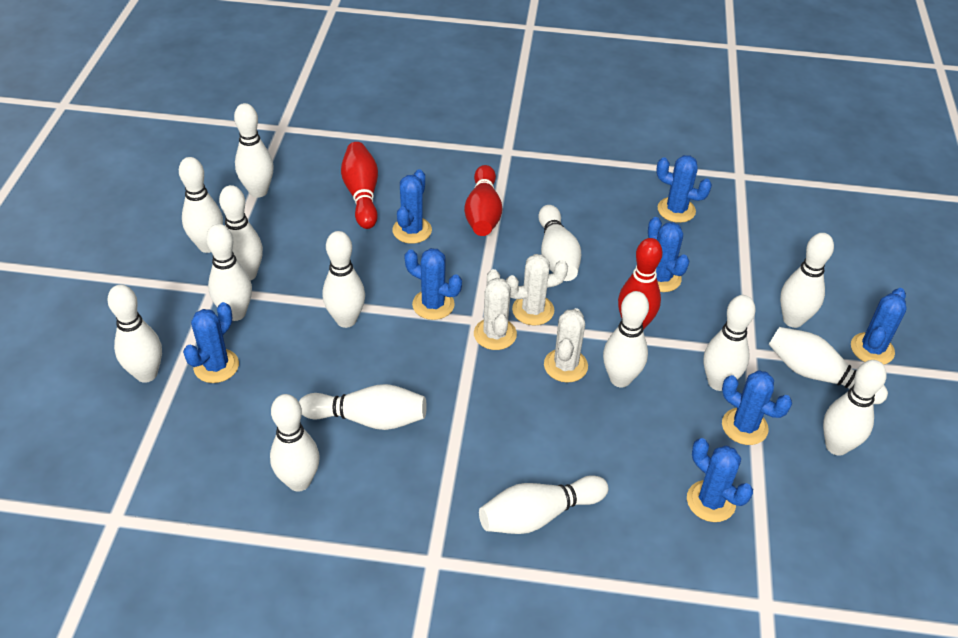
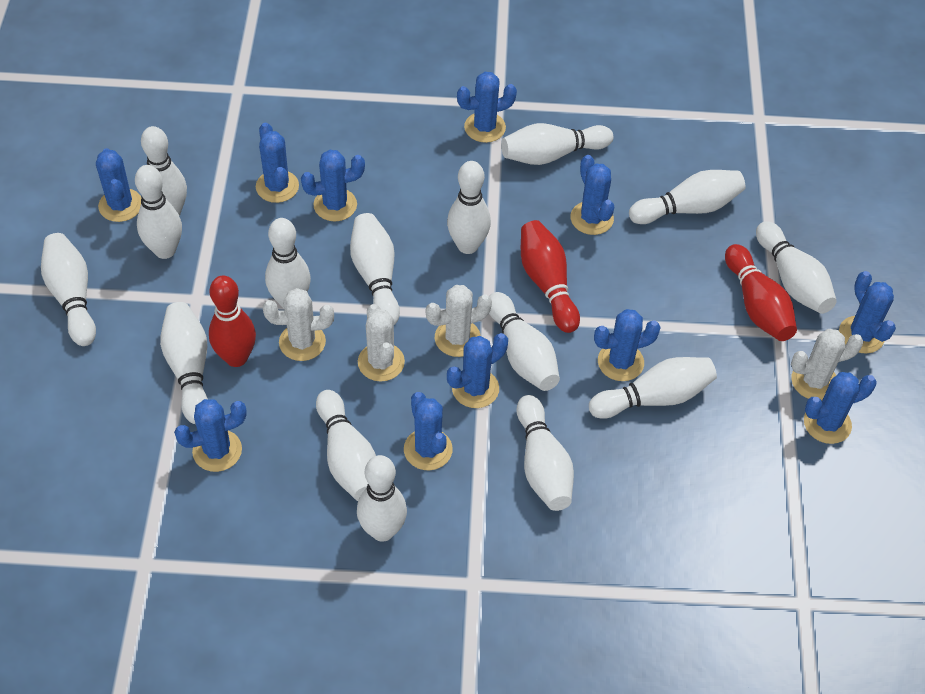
blue cactus: 8 -> 11
white cactus: 3 -> 4

